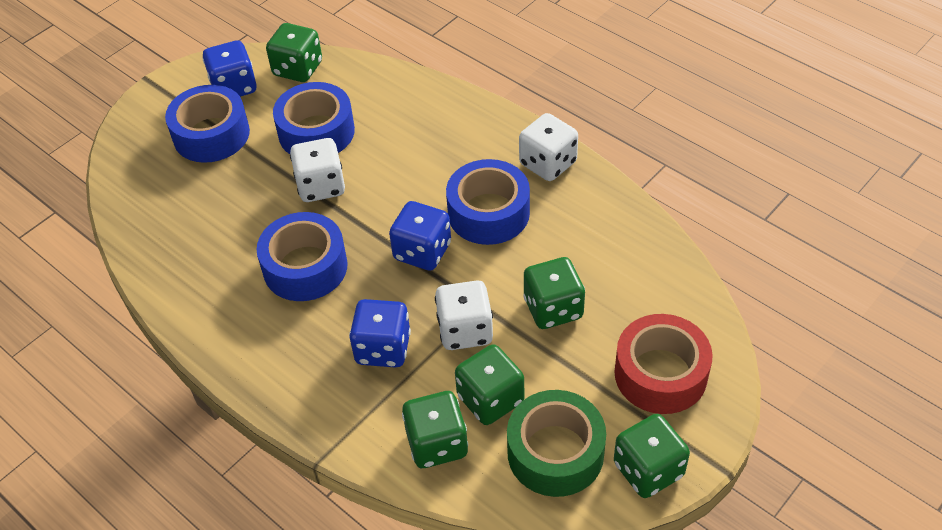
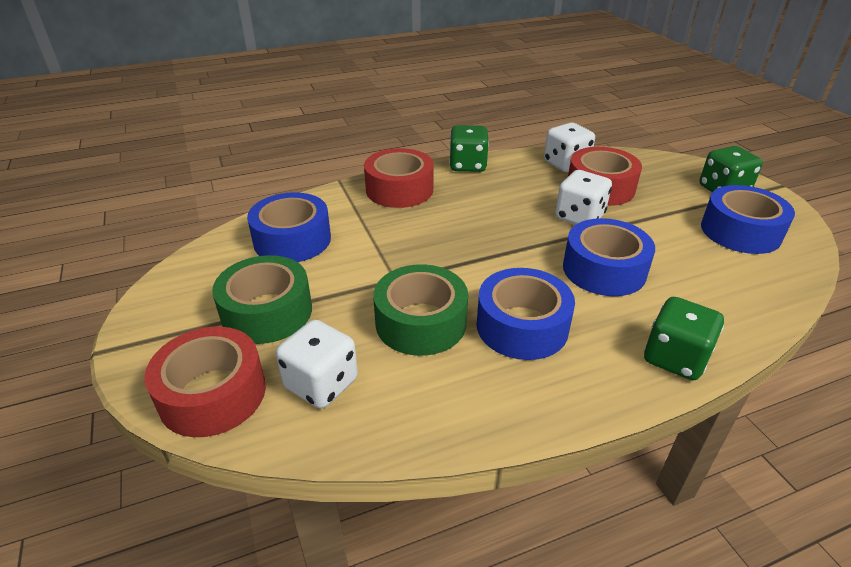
blue dice: 3 -> 0
green dice: 5 -> 3
green tape: 1 -> 2
red tape: 1 -> 3

